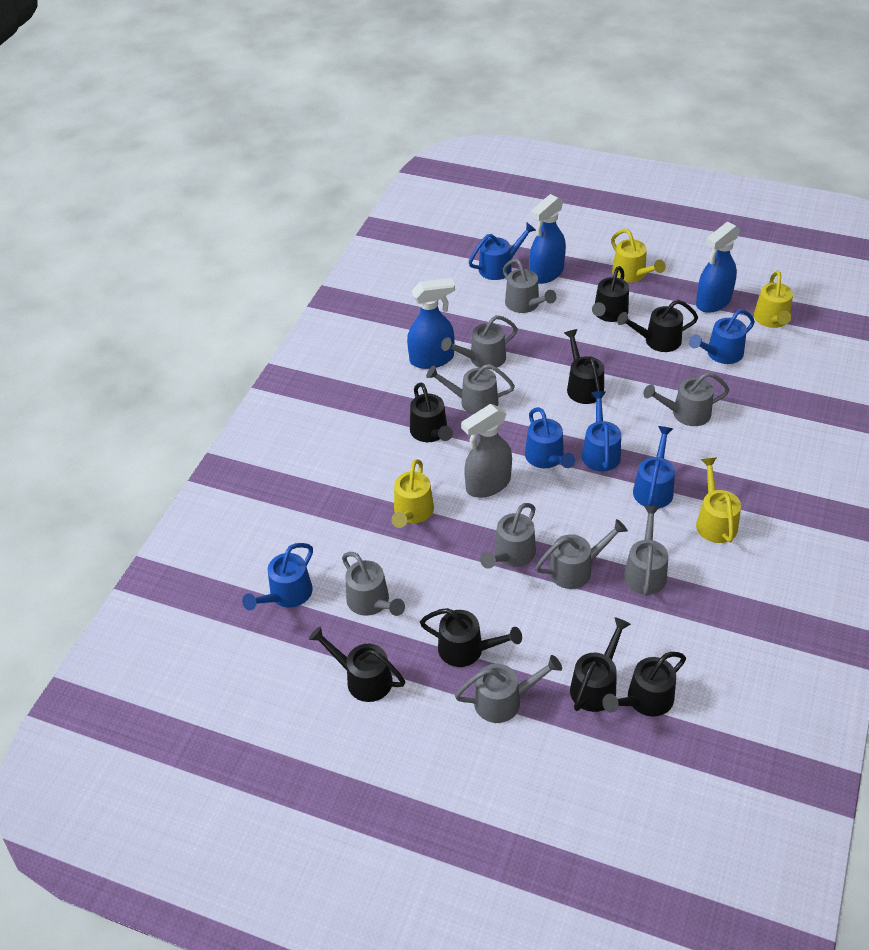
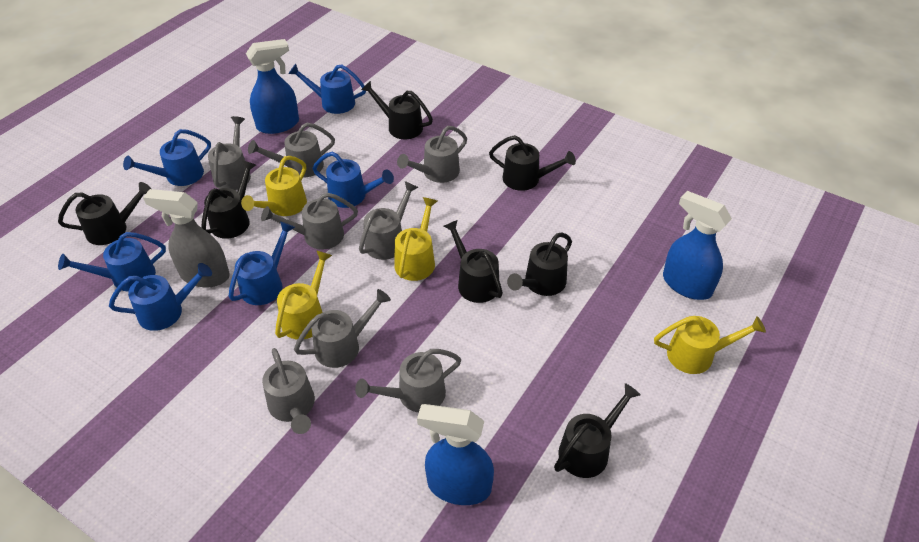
black watering can: 8 -> 7
grey watering can: 9 -> 8

